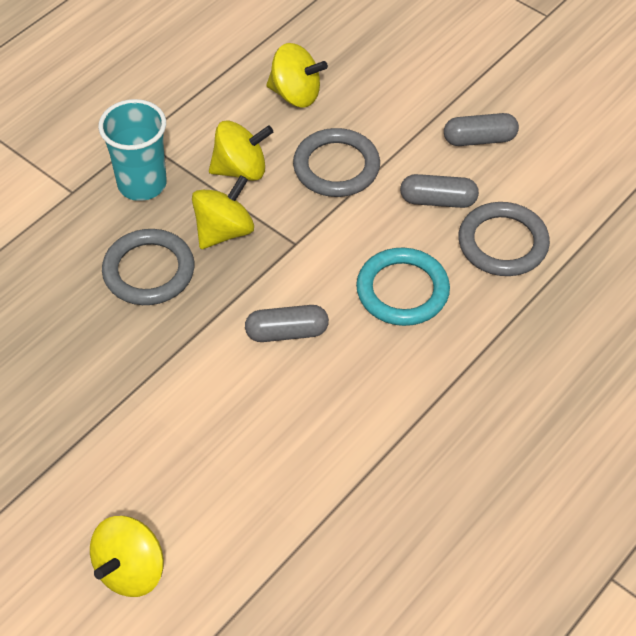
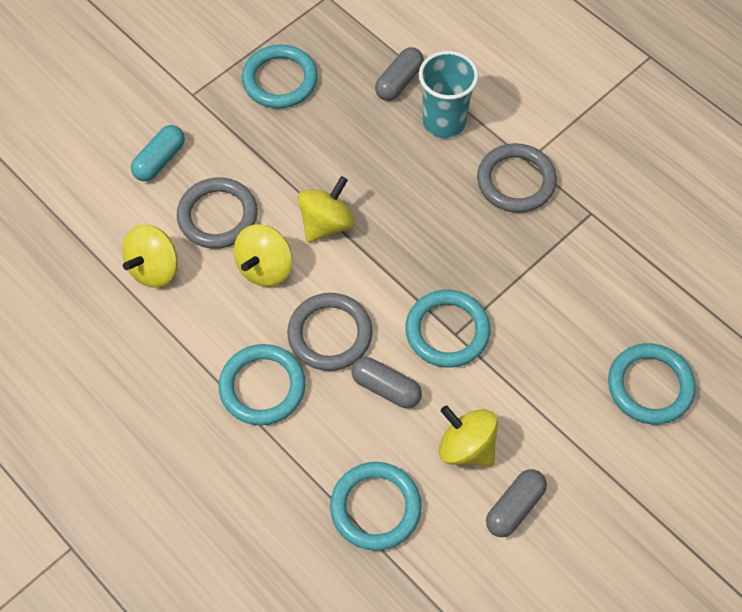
turquoise capsule: 0 -> 1
turquoise ring: 1 -> 5

